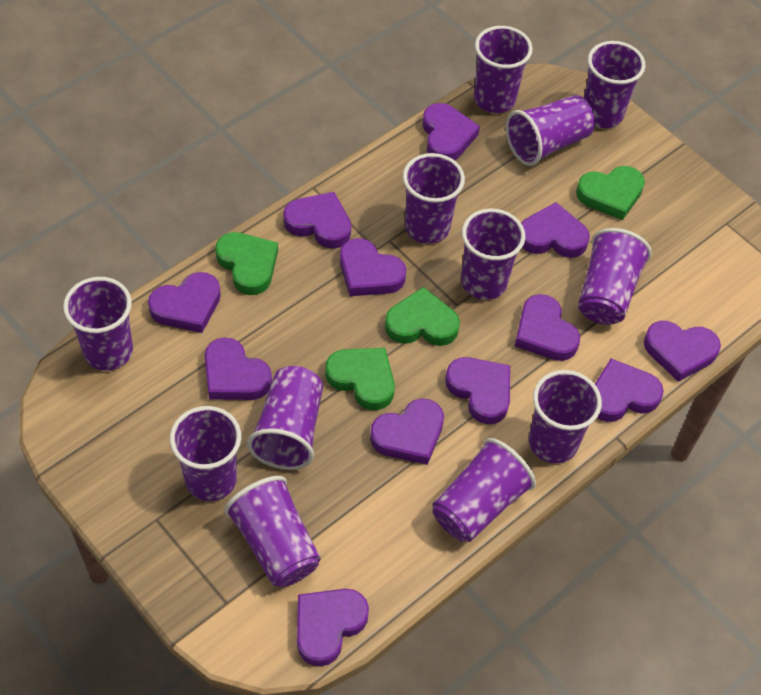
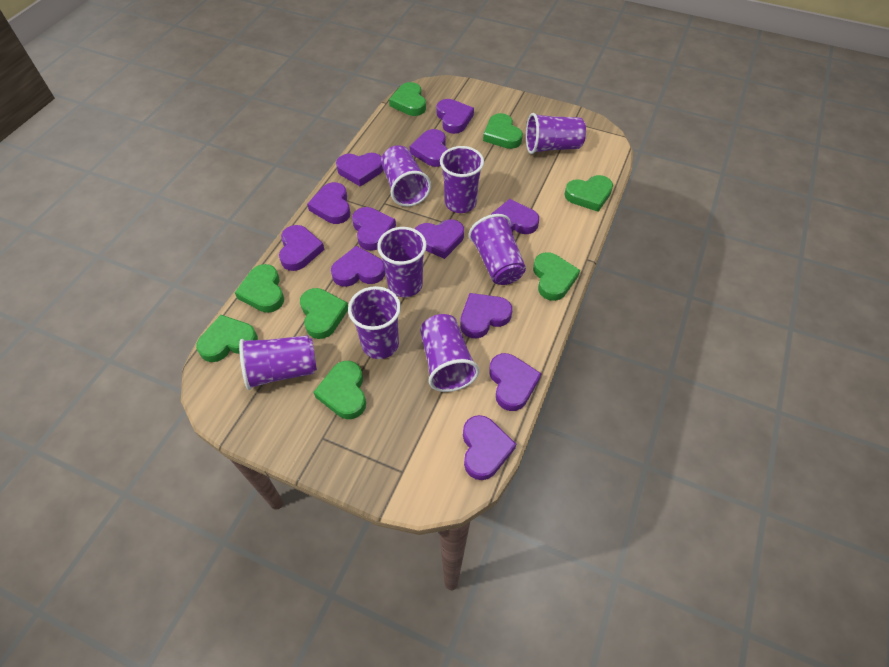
green heart: 4 -> 8
purple cup: 12 -> 8

